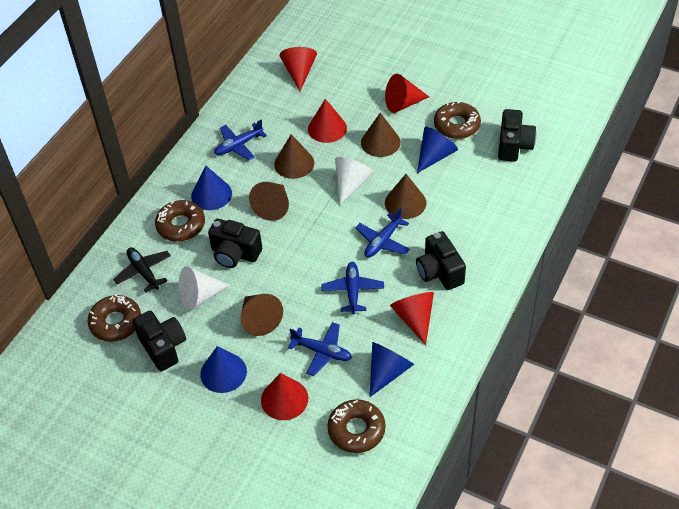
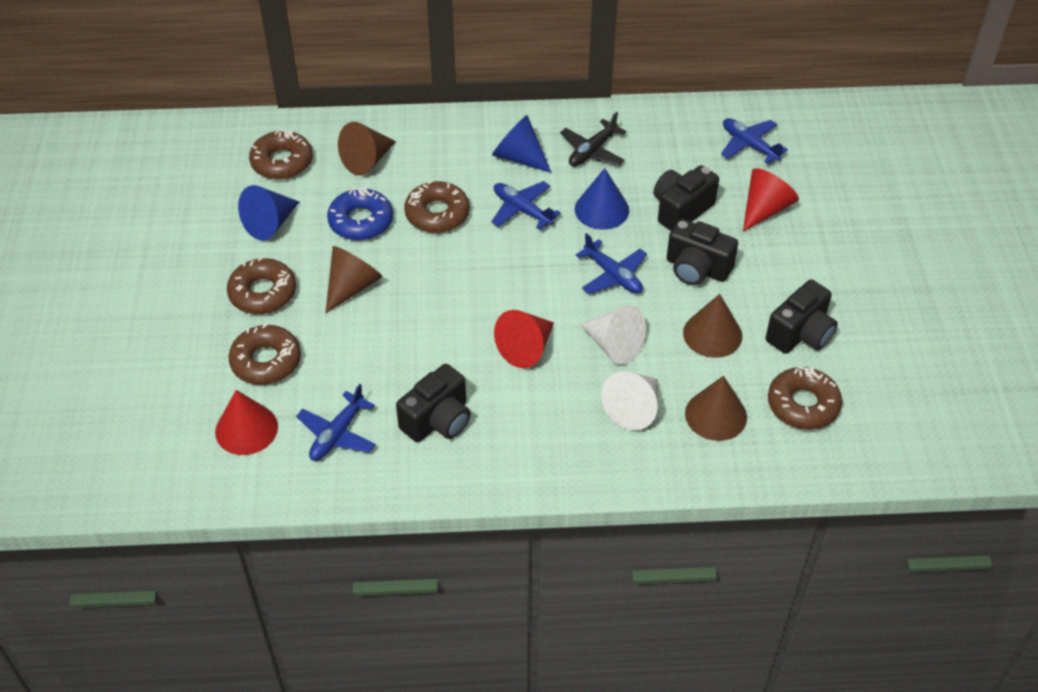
blue cone: 4 -> 3
blue donut: 0 -> 1
brown cone: 5 -> 4
brown donut: 4 -> 5
red cone: 5 -> 3

